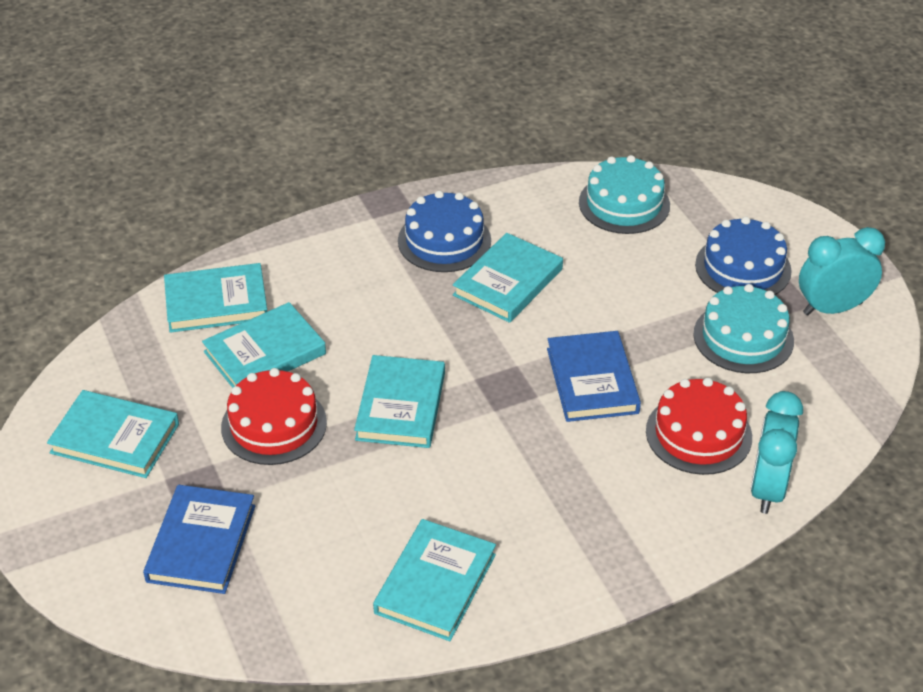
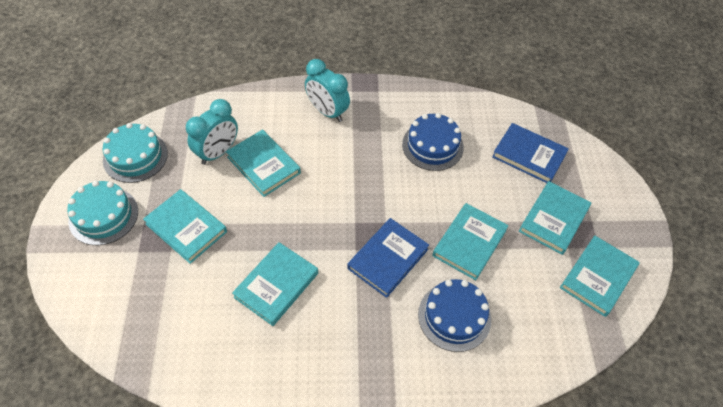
red cake: 2 -> 0

